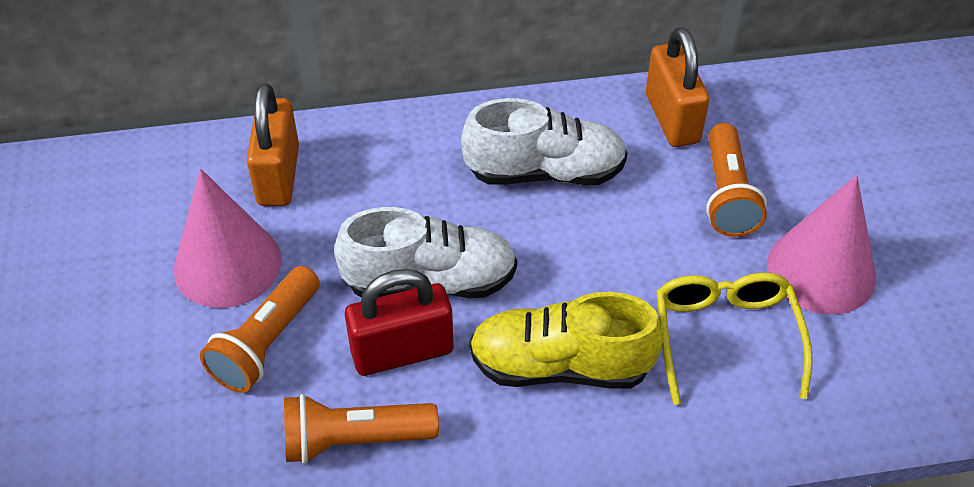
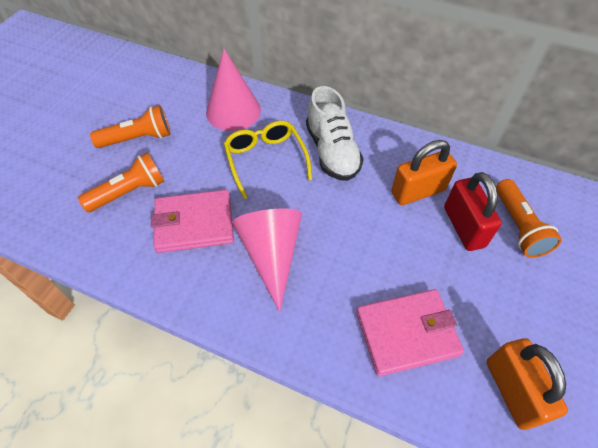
pink wallet: 0 -> 2
white shoe: 2 -> 1
yellow shoe: 1 -> 0

